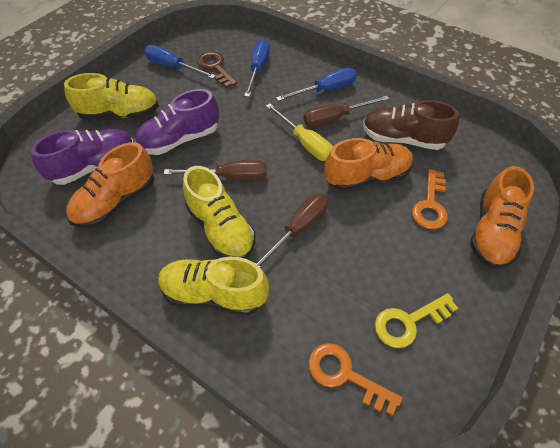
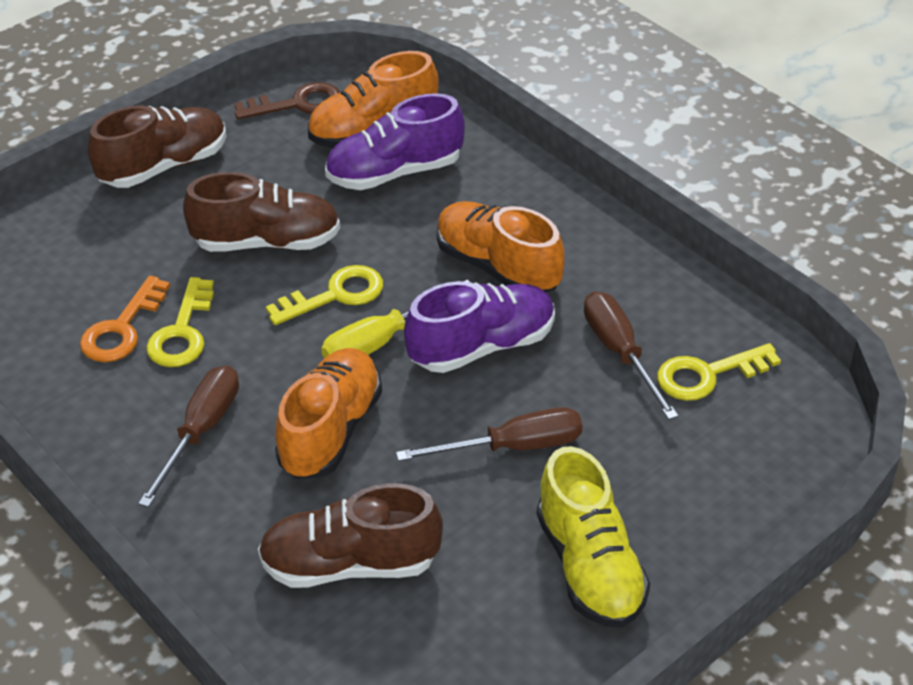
blue screwdriver: 3 -> 0
brown shoe: 1 -> 3
orange key: 2 -> 1
yellow key: 1 -> 3
yellow shoe: 3 -> 1

